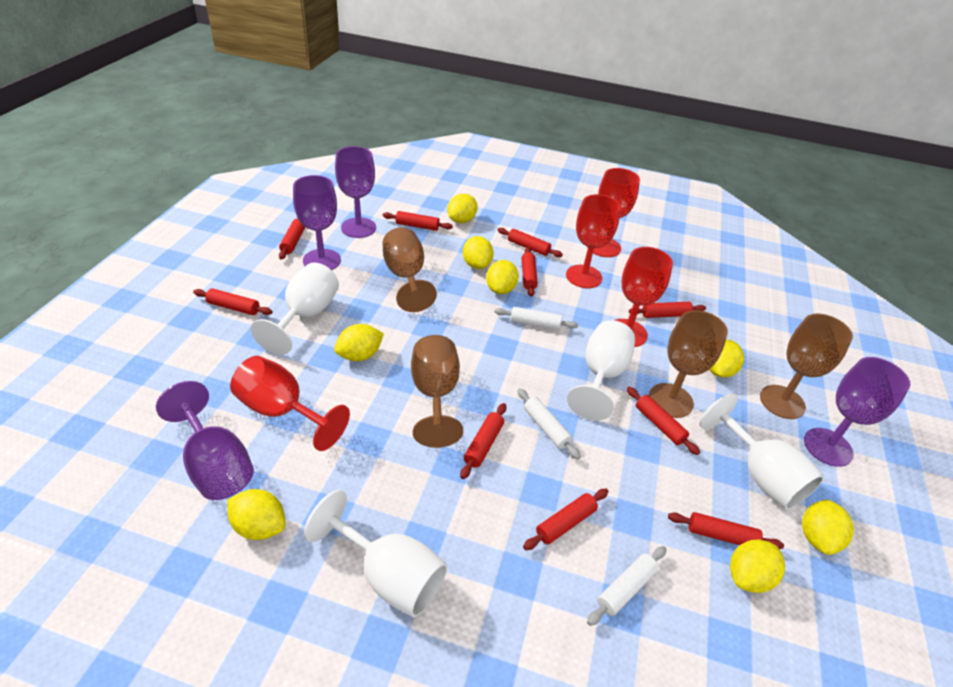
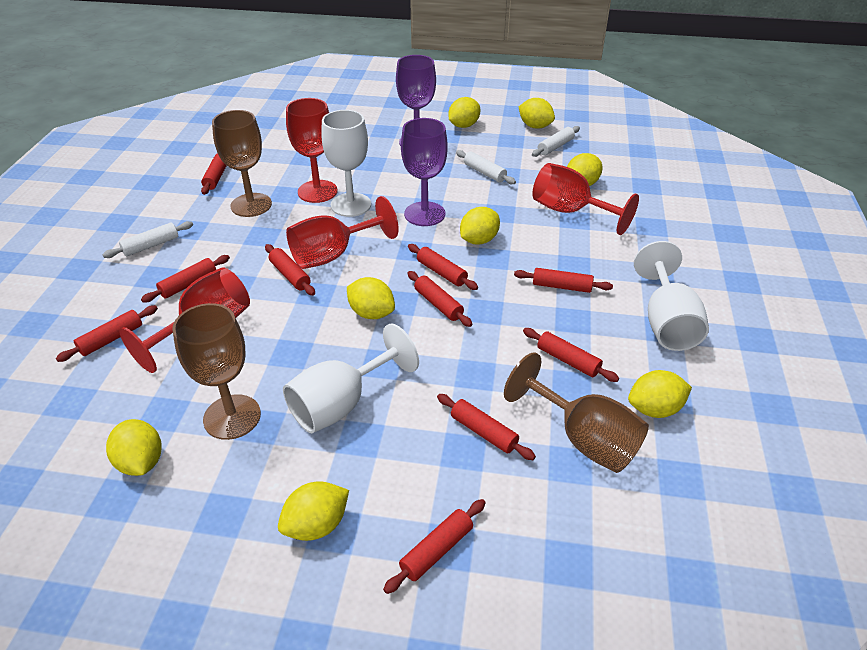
brown goblet: 4 -> 3
purple goblet: 4 -> 2
white goblet: 4 -> 3

